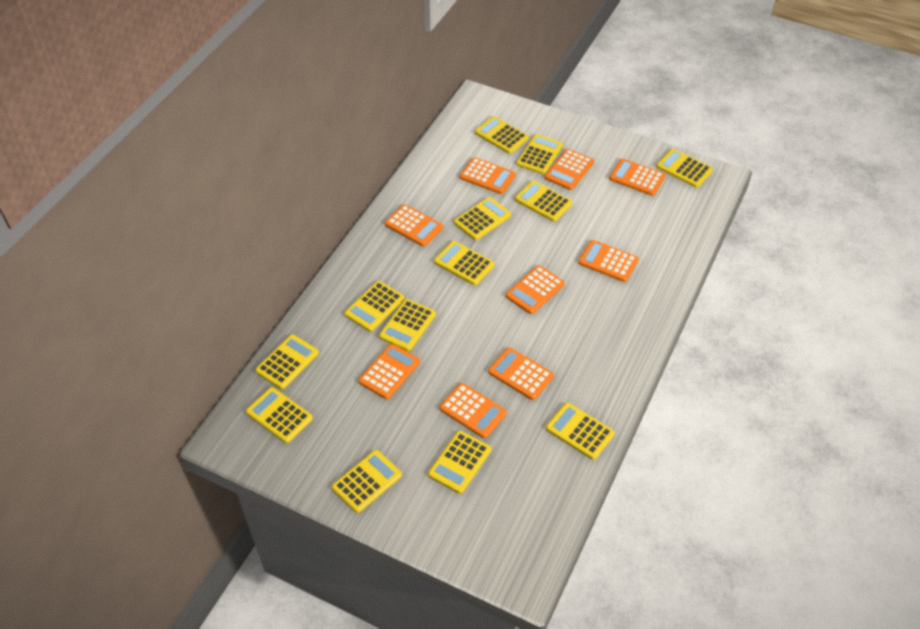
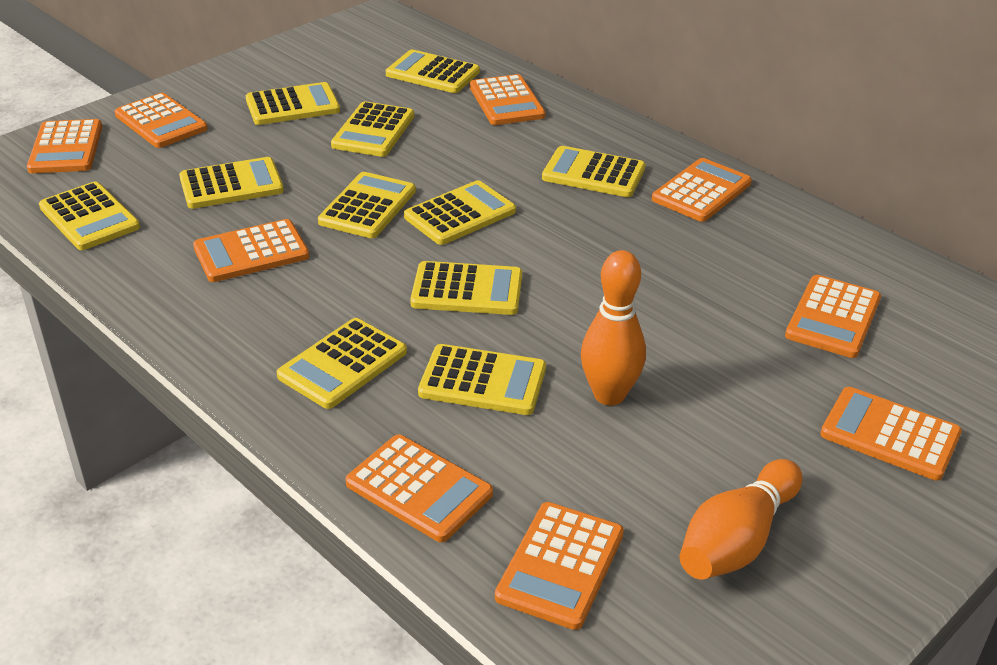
orange bowling pin: 0 -> 2
yellow calculator: 13 -> 11

